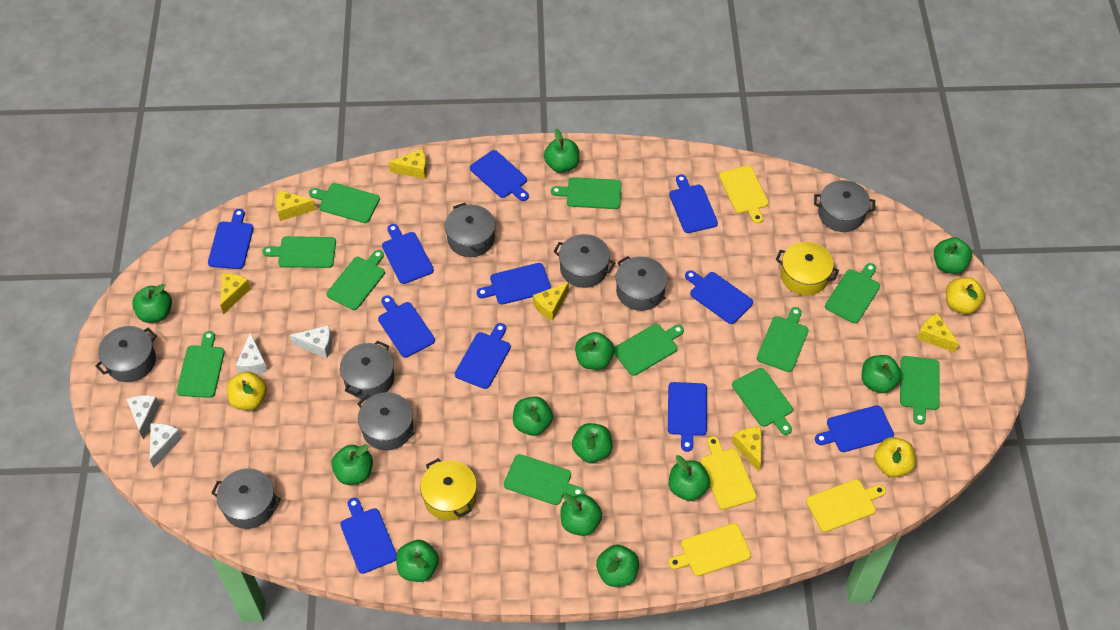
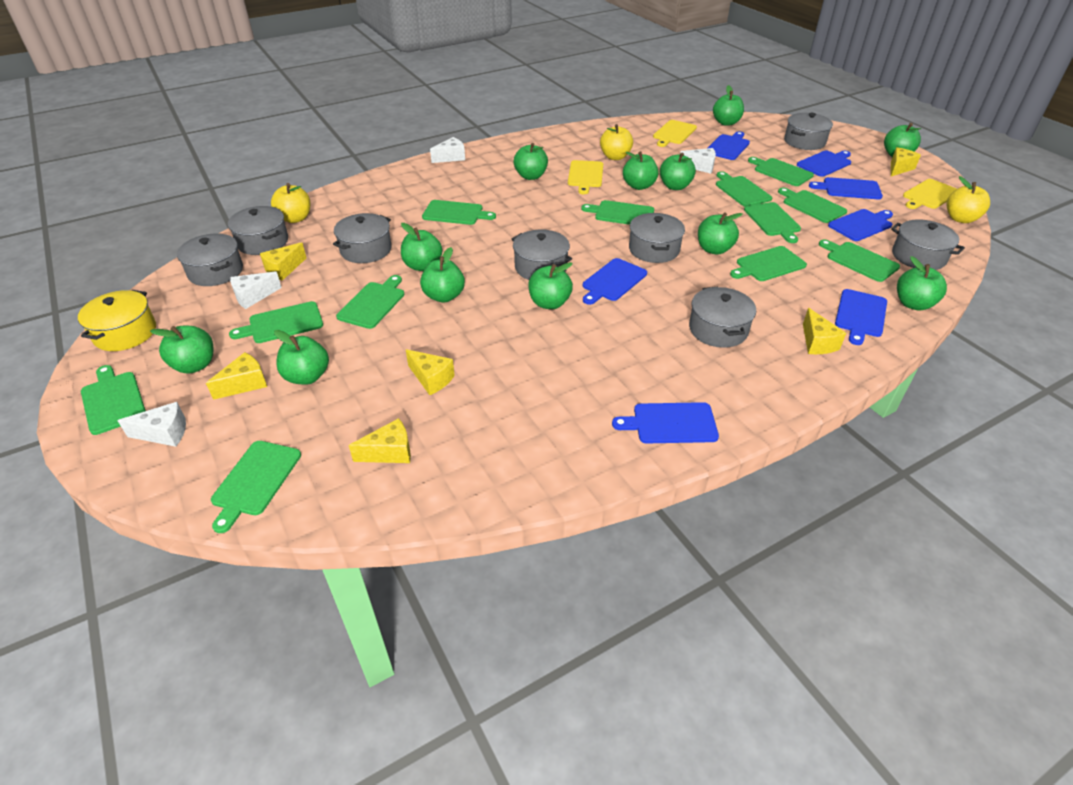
blue cutting board: 11 -> 7
green cutting board: 11 -> 12
yellow cutting board: 4 -> 3
yellow pot: 2 -> 1

